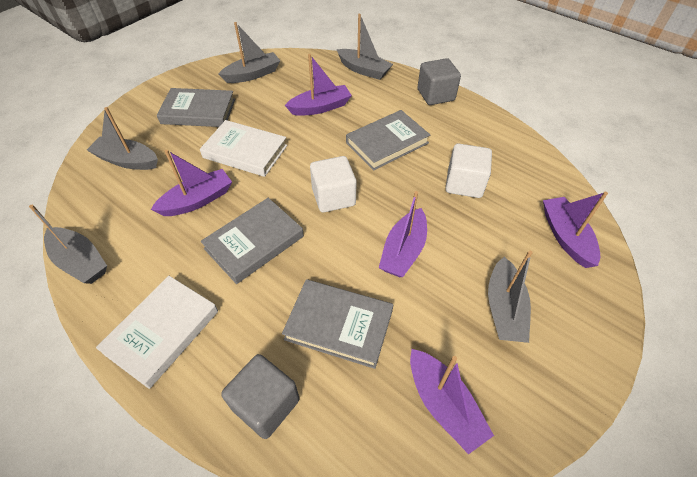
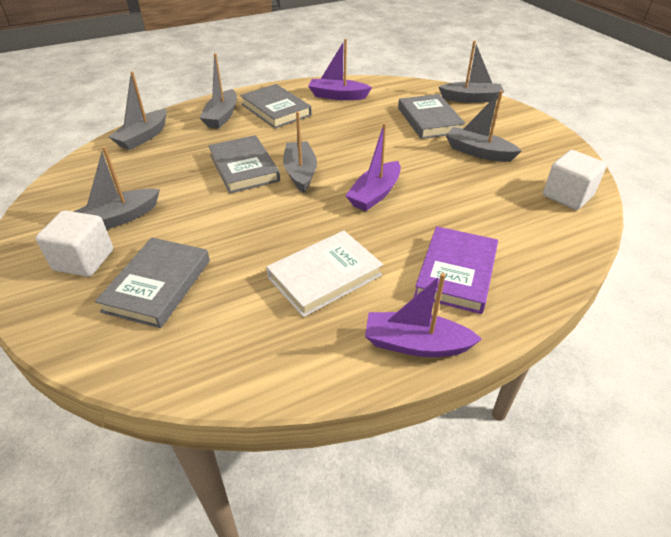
grey boat: 5 -> 6
grey cube: 2 -> 0
purple boat: 5 -> 3
purple book: 0 -> 1
white book: 2 -> 1

